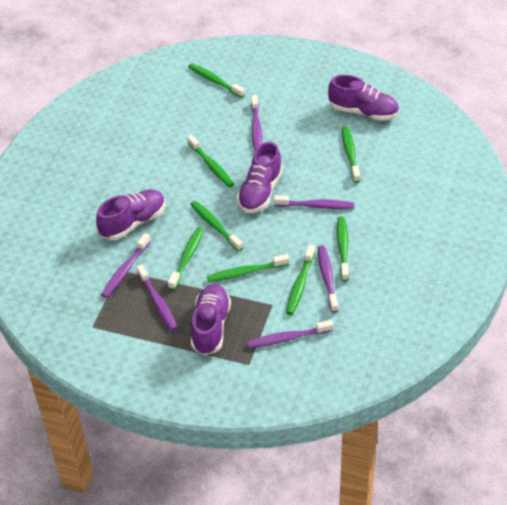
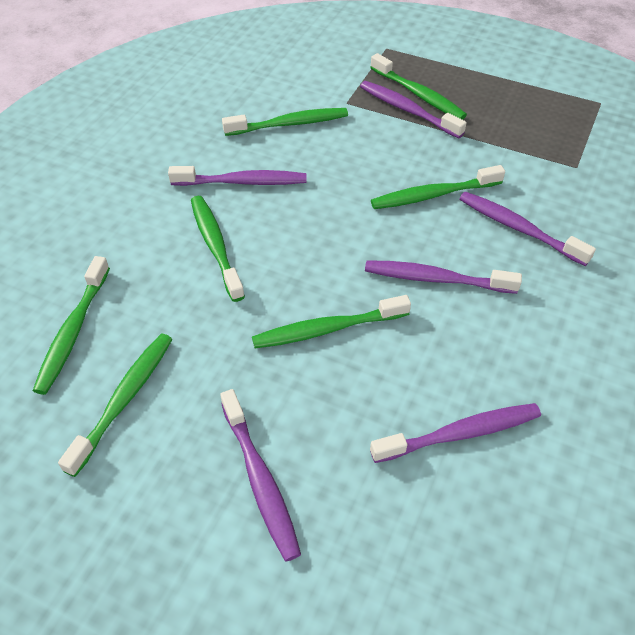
green toothbrush: 8 -> 7
purple shoe: 4 -> 0

